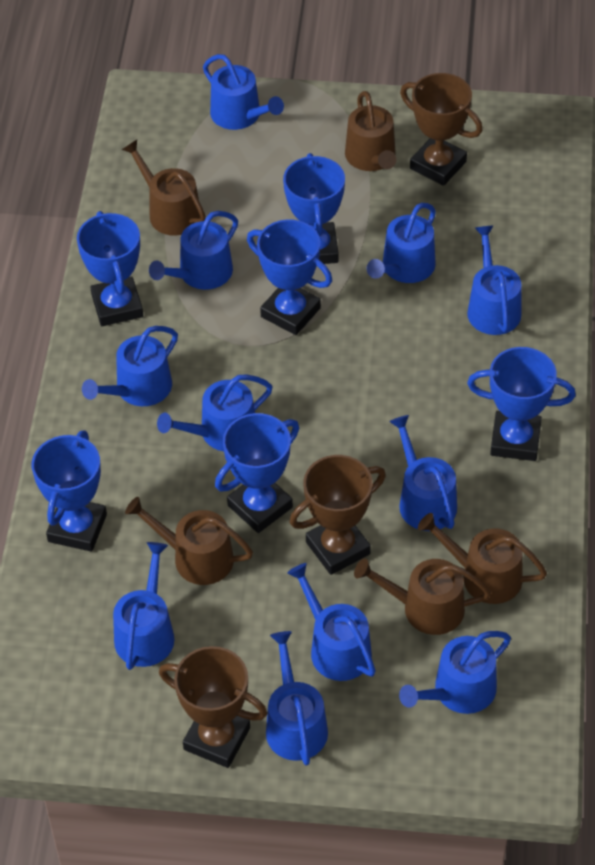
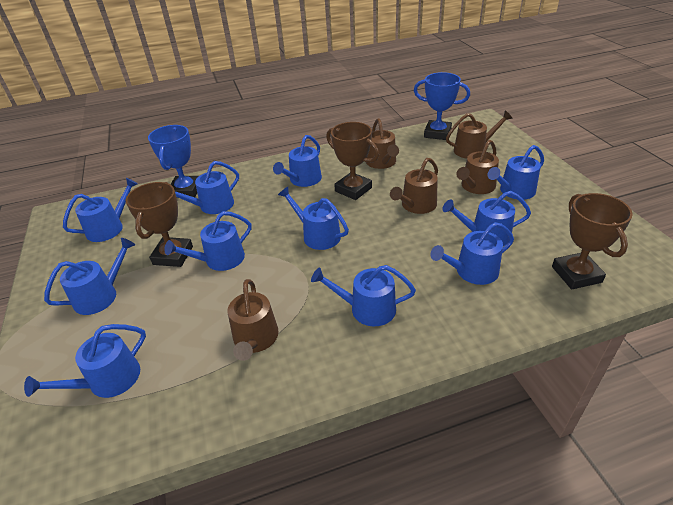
blue trophy: 6 -> 2

